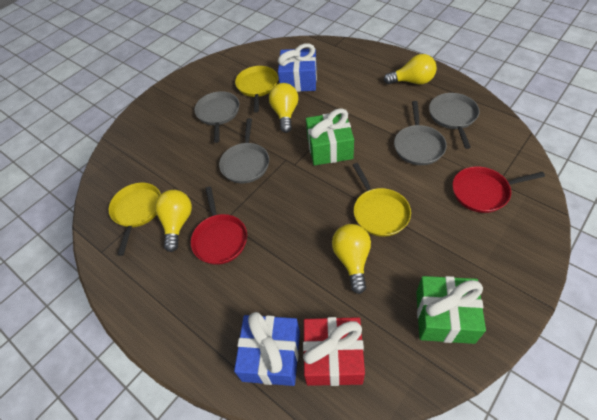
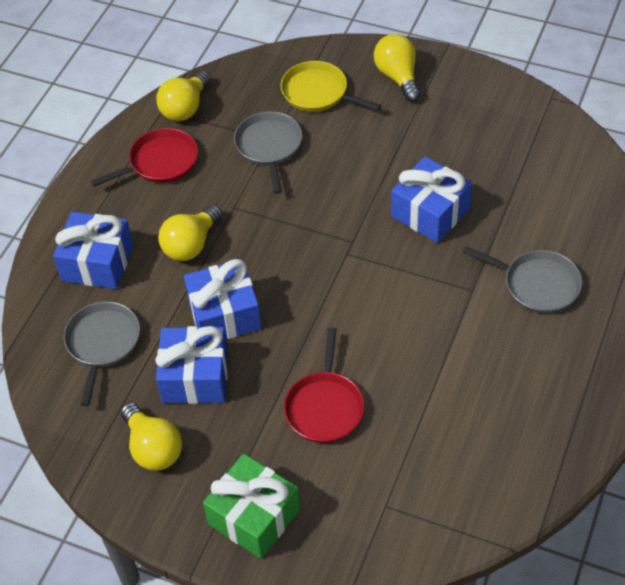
blue gift: 2 -> 4
green gift: 2 -> 1
grey pan: 4 -> 3
red gift: 1 -> 0
yellow pan: 3 -> 1

